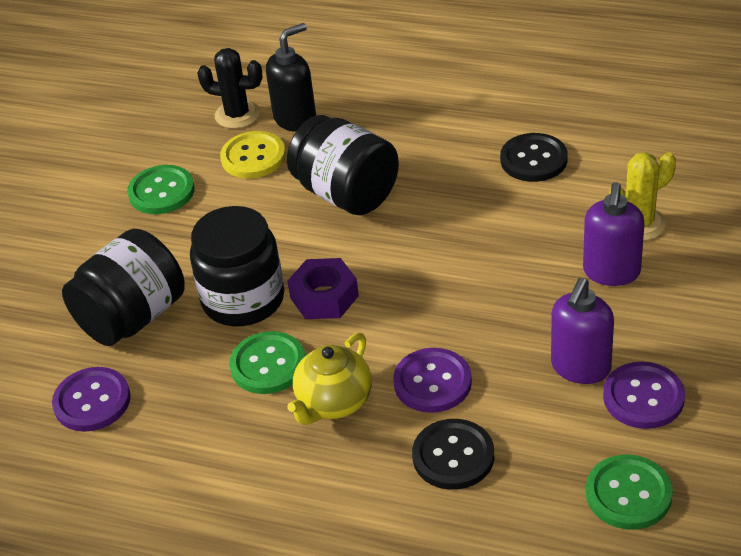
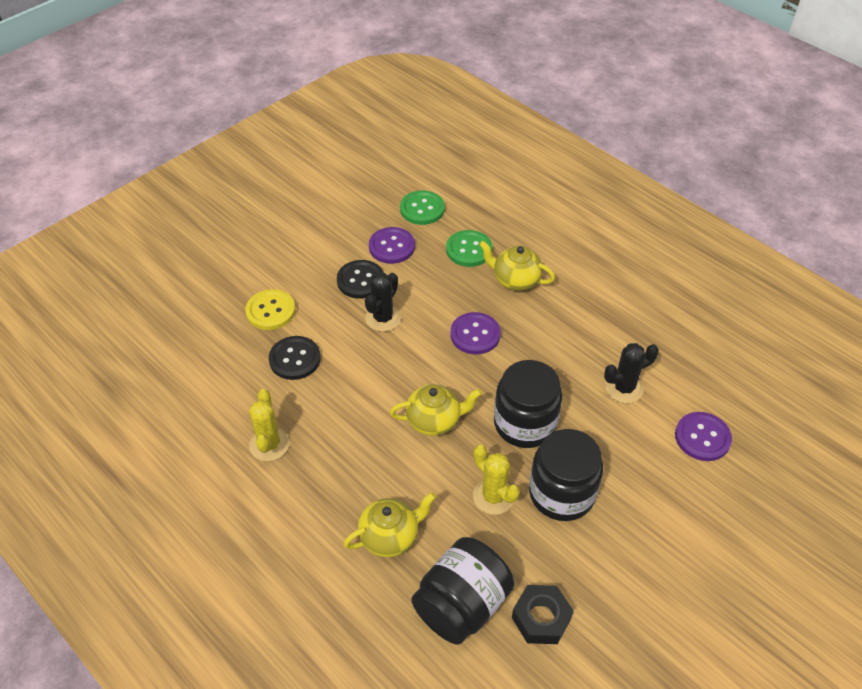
black cactus: 1 -> 2
black nut: 0 -> 1
black soap dispenser: 1 -> 0
green button: 3 -> 2
purple nut: 1 -> 0
purple soap dispenser: 2 -> 0
yellow cactus: 1 -> 2
yellow teapot: 1 -> 3

